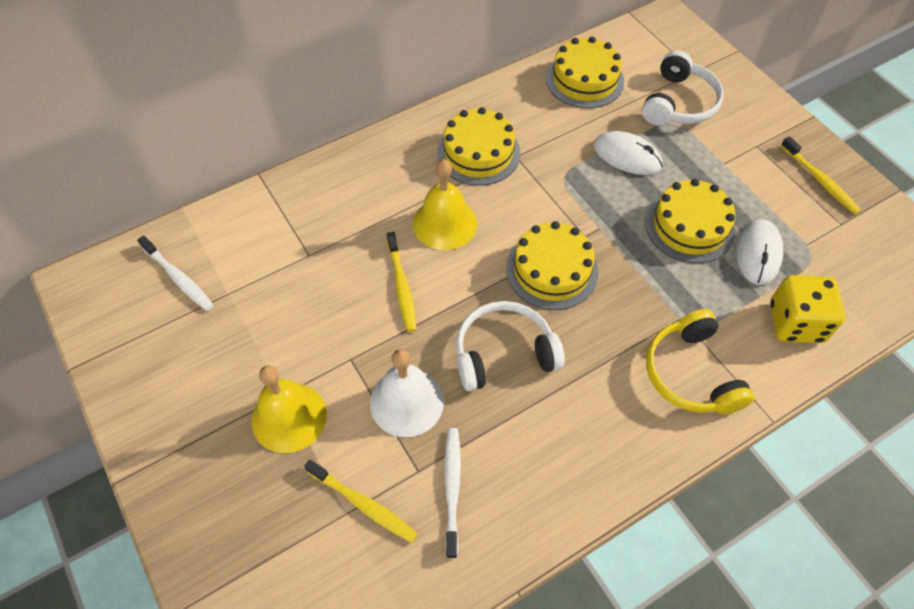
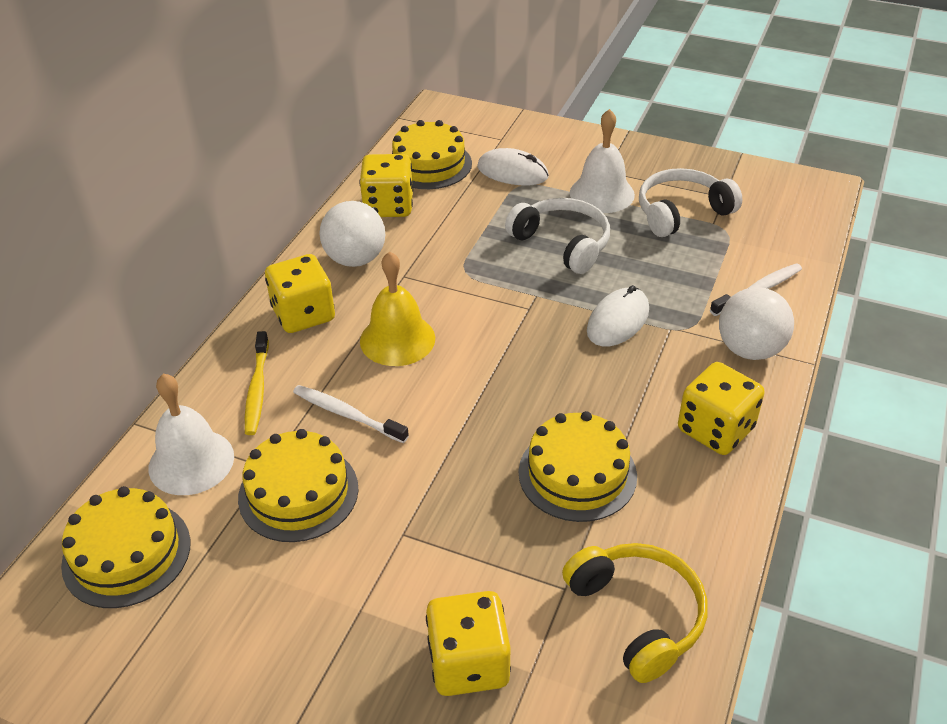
white ball: 0 -> 2
white bell: 1 -> 2
yellow bell: 2 -> 1
yellow dice: 1 -> 4
yellow toothbrush: 3 -> 1

